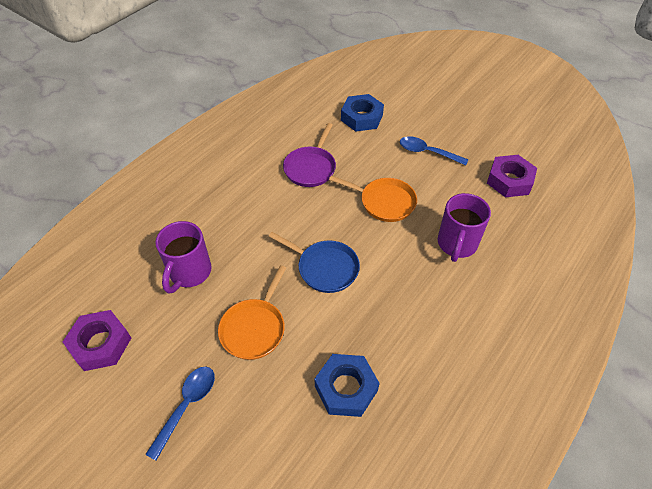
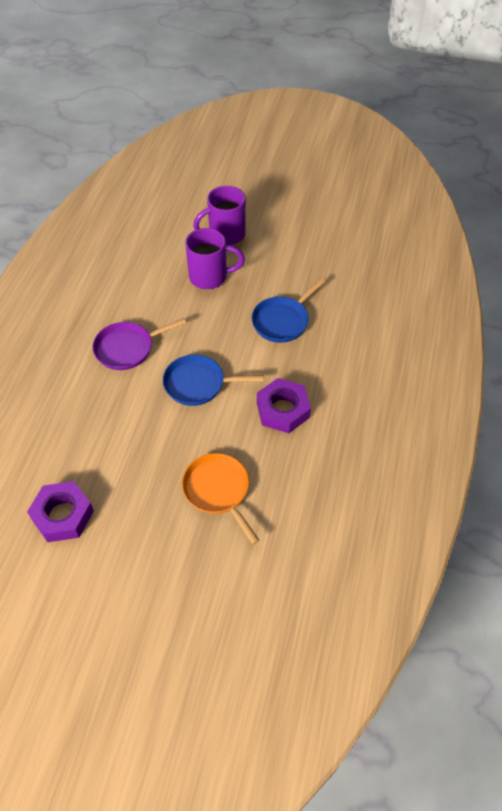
blue nut: 2 -> 0
blue pan: 1 -> 2
blue spoon: 2 -> 0
orange pan: 2 -> 1

